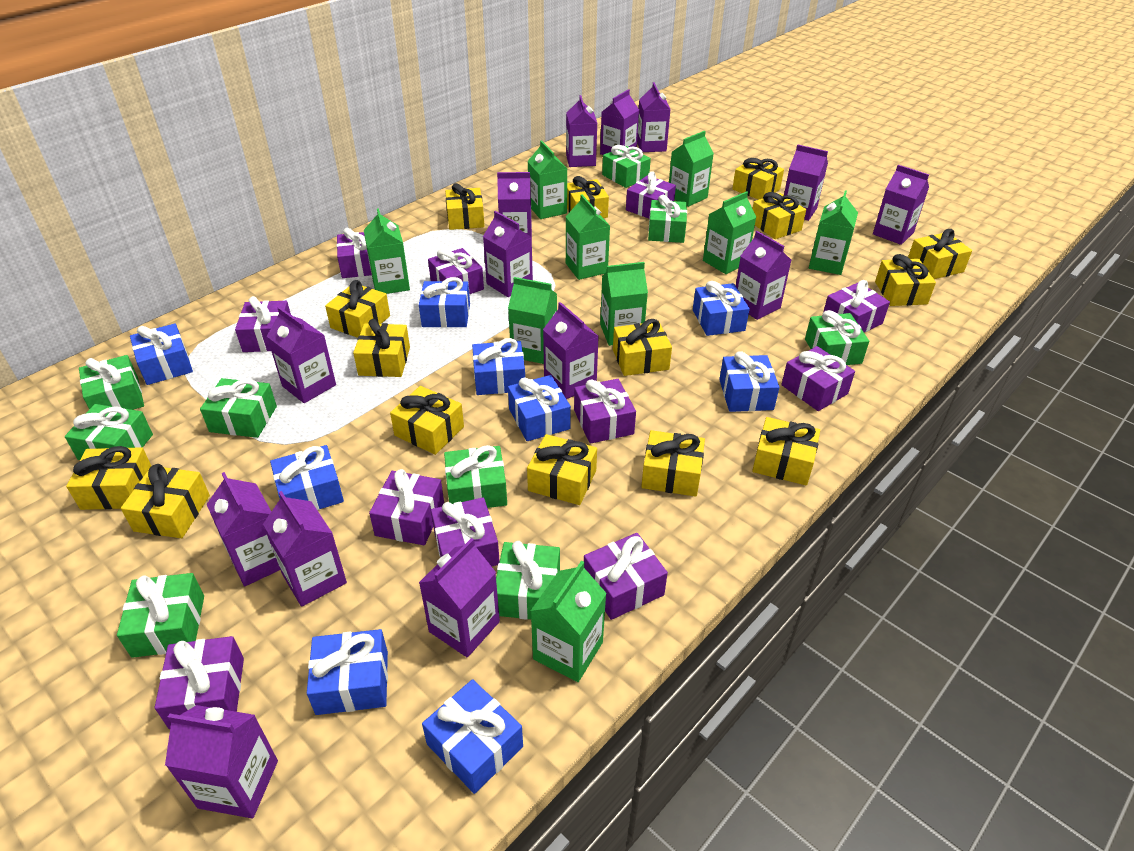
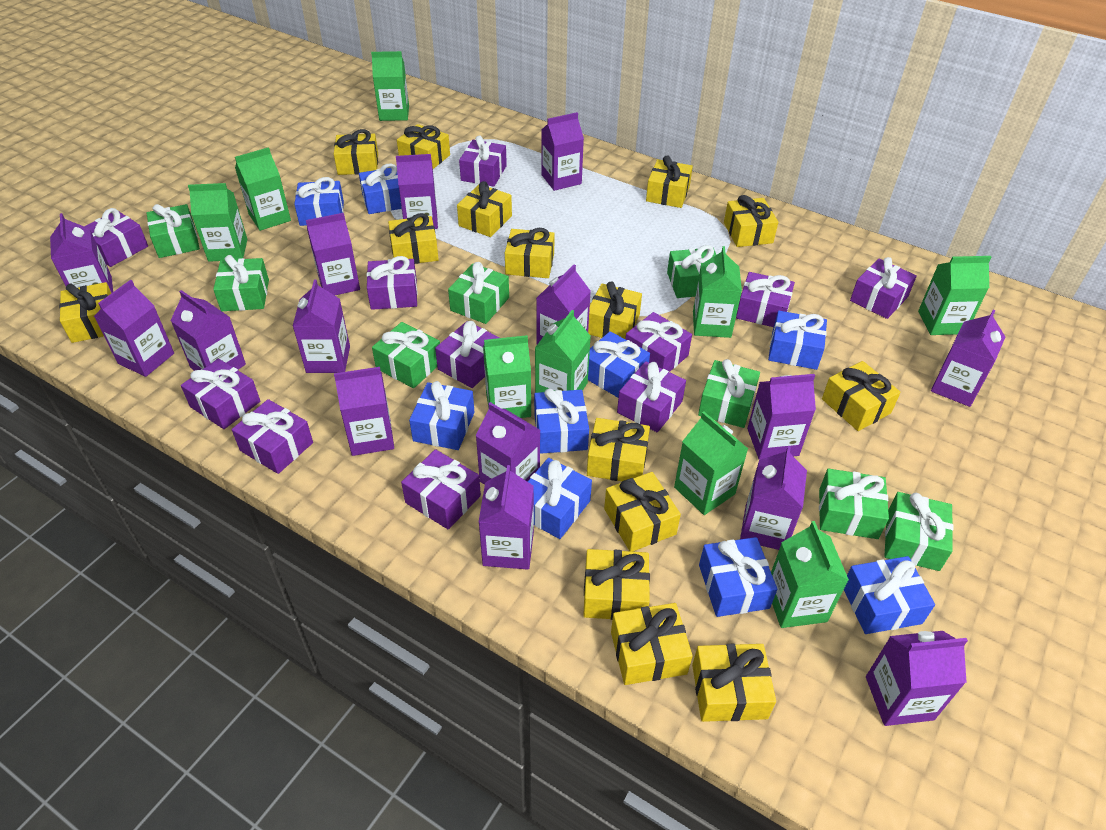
green gift: 9 -> 8
purple carton: 14 -> 15

